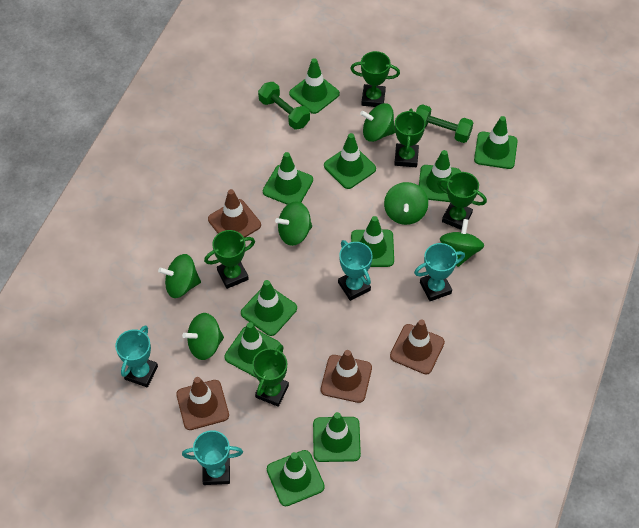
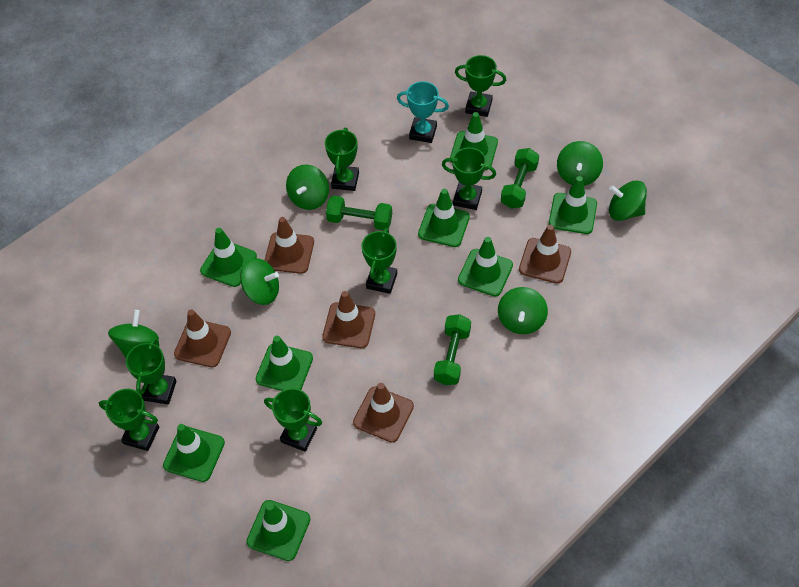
brown traffic cone: 4 -> 5
green dumbbell: 2 -> 3
green traffic cone: 10 -> 8
green trophy: 5 -> 7
turquoise trophy: 4 -> 1

